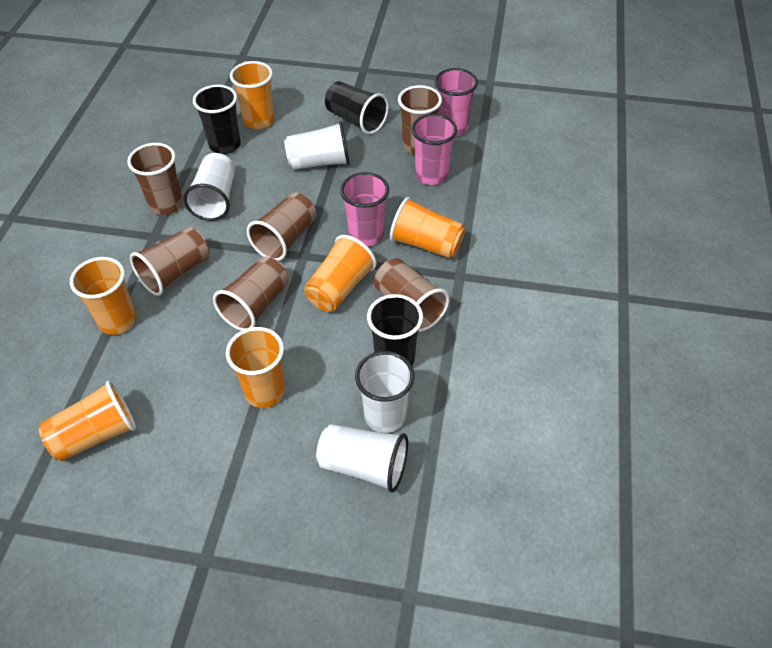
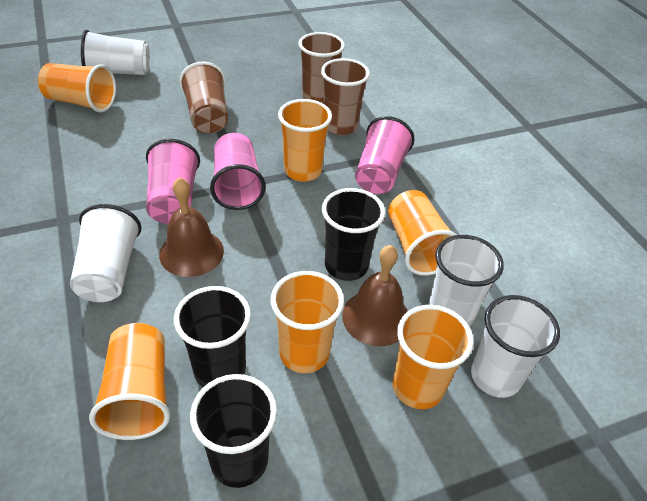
brown bell: 0 -> 2
brown cup: 6 -> 3

